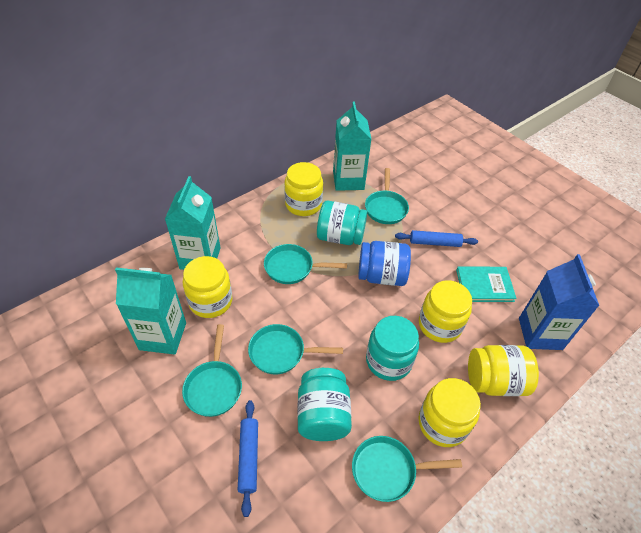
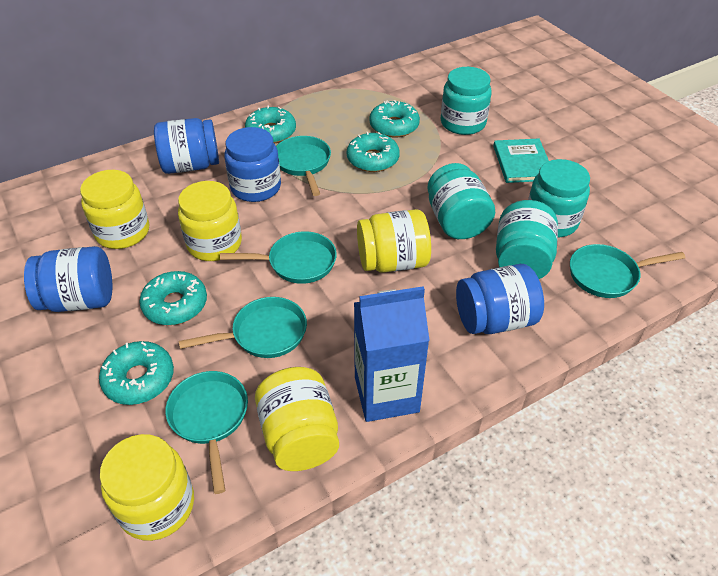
blue jar: 1 -> 4
blue rolling pin: 2 -> 0
turquoise carton: 3 -> 0
turquoise donut: 0 -> 5
turquoise jar: 3 -> 4

